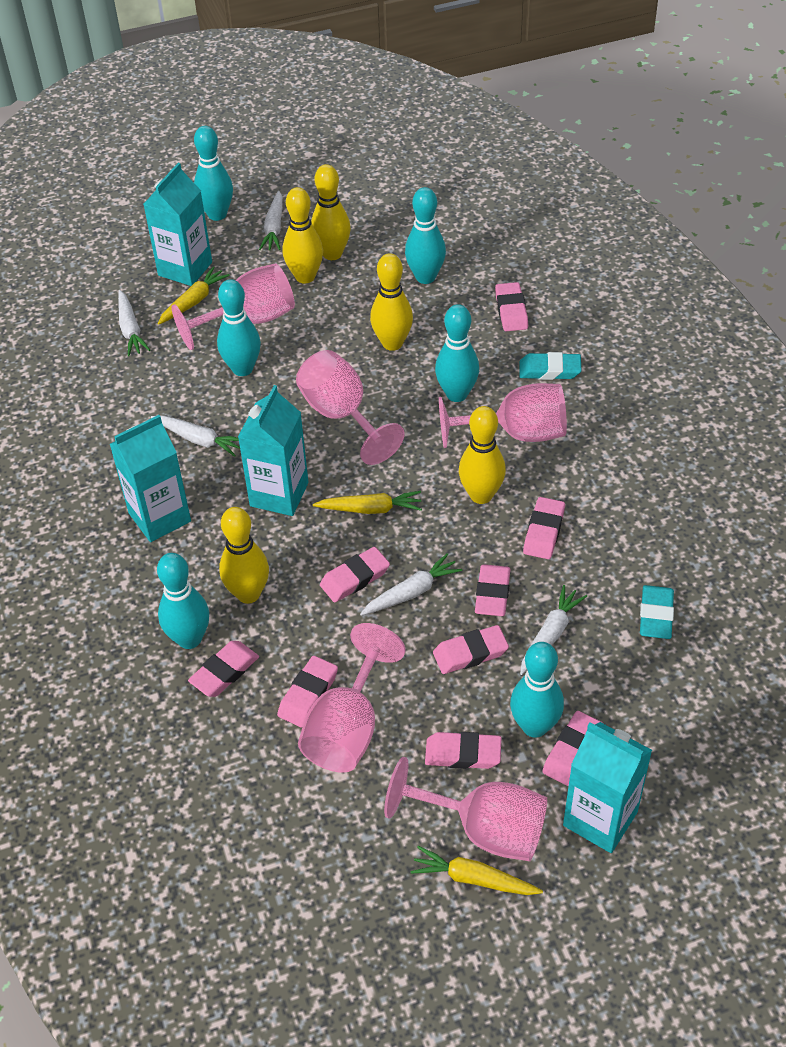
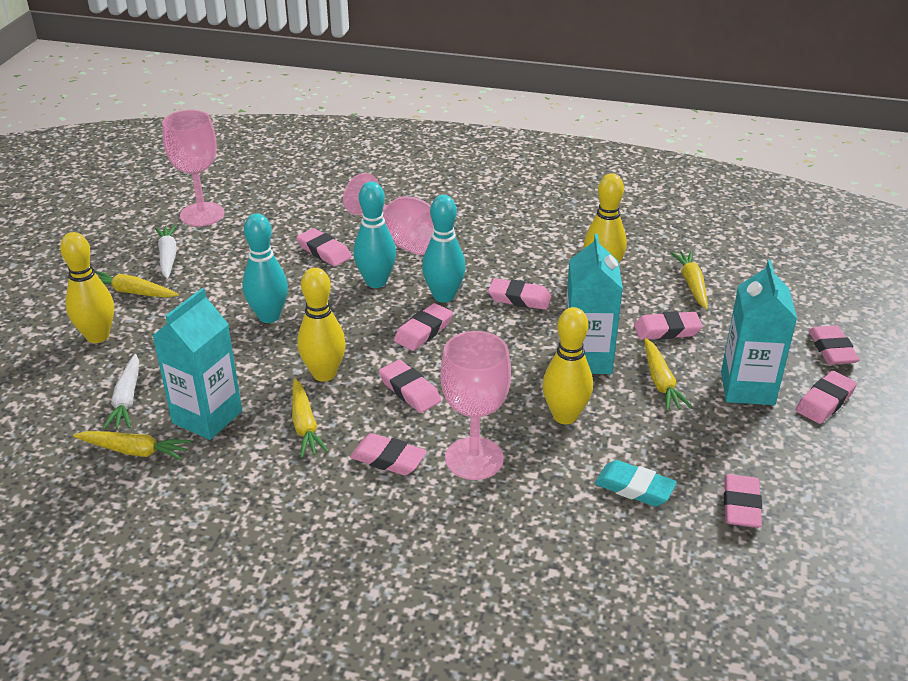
pink goblet: 5 -> 3
turquoise bowling pin: 6 -> 3
turquoise carton: 4 -> 3
turquoise eraser: 2 -> 1
white carrot: 5 -> 2
yellow bowling pin: 5 -> 4
yellow carrot: 3 -> 5

